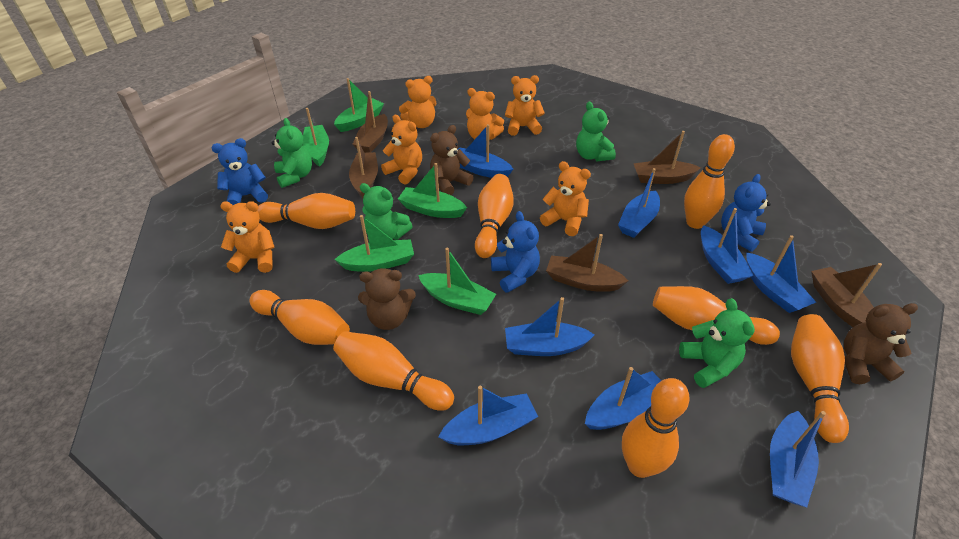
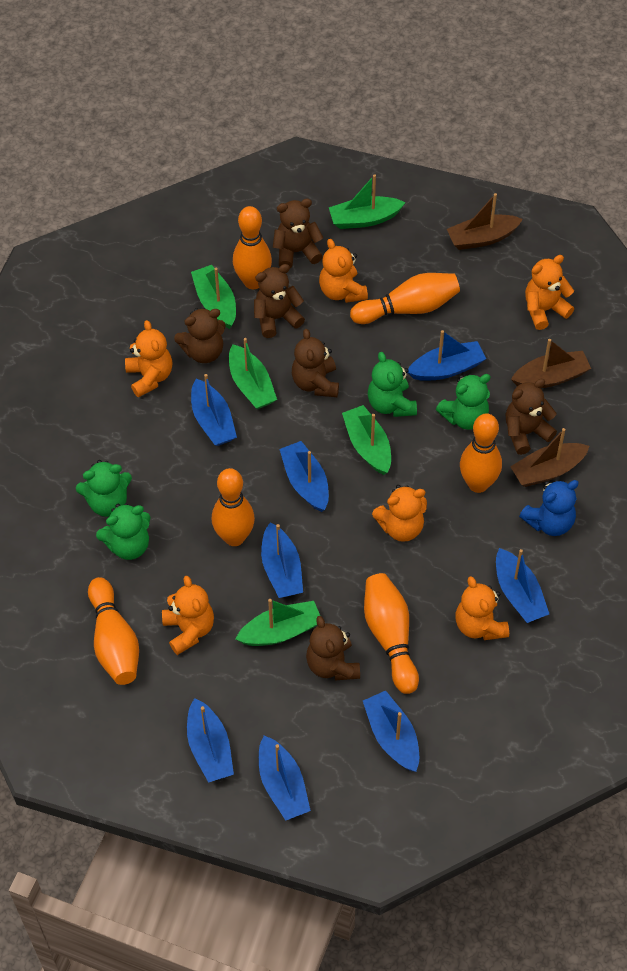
blue teddy bear: 3 -> 1
brown boat: 5 -> 3
brown teddy bear: 3 -> 6
orange bowling pin: 8 -> 6

